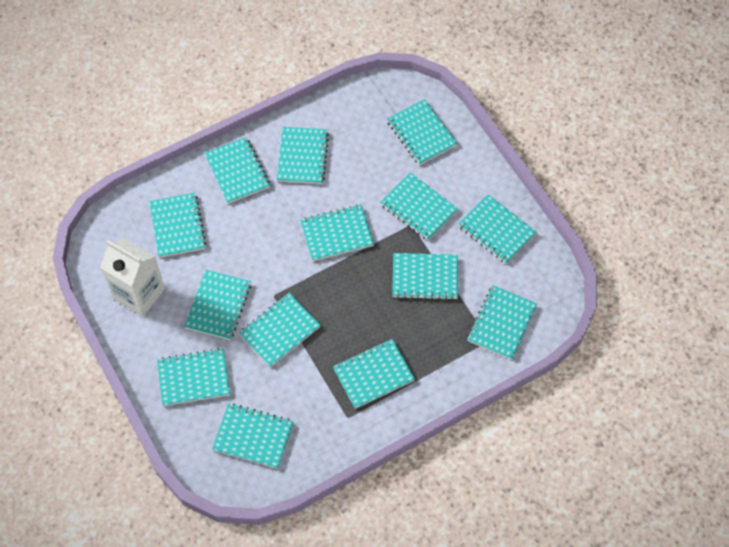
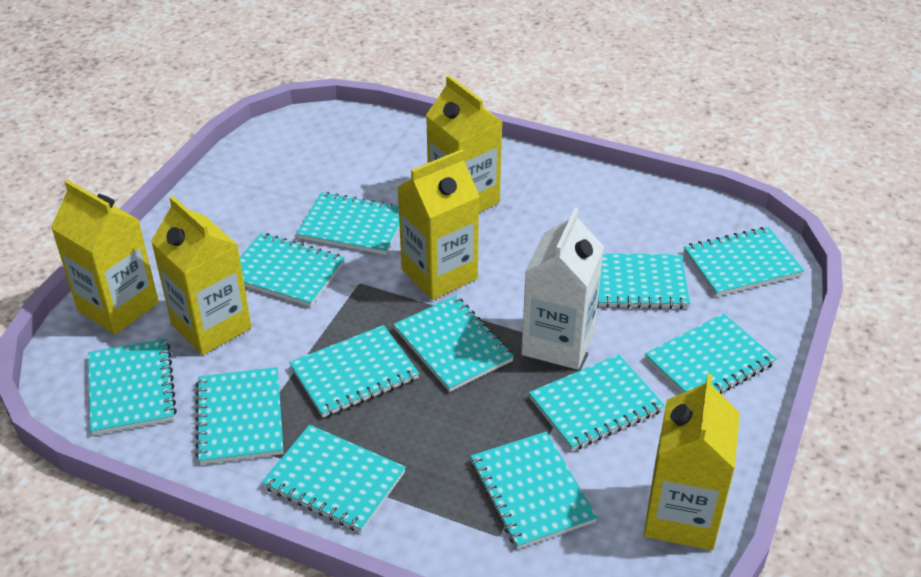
turquoise notebook: 14 -> 12
yellow carton: 0 -> 5

